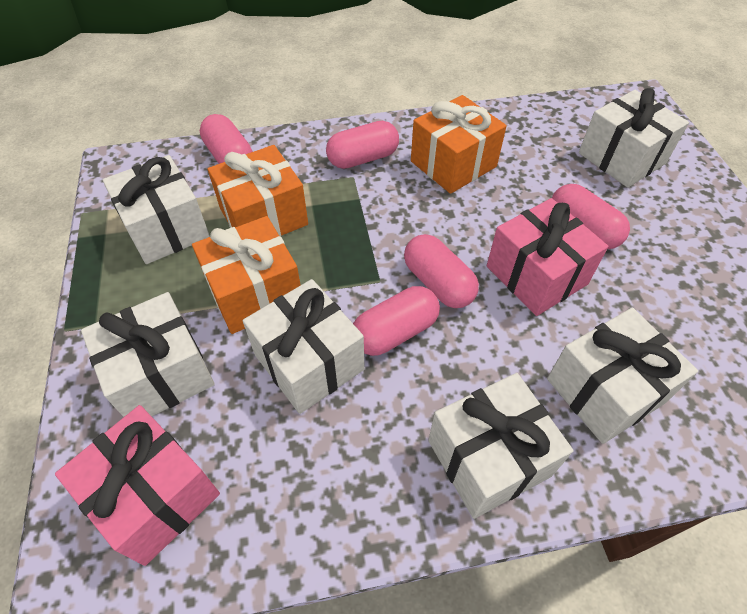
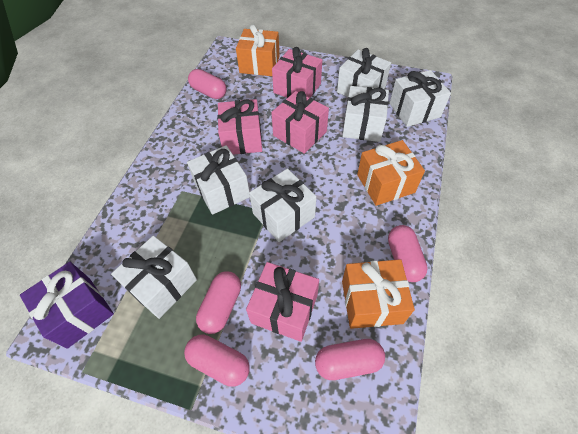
pink gift: 2 -> 4
purple gift: 0 -> 1

